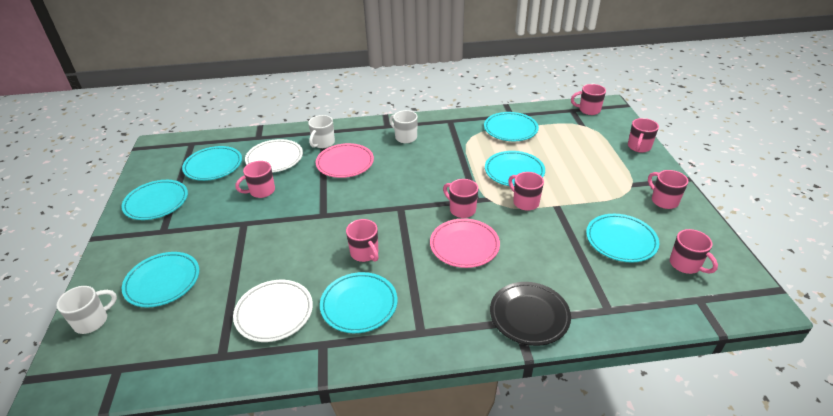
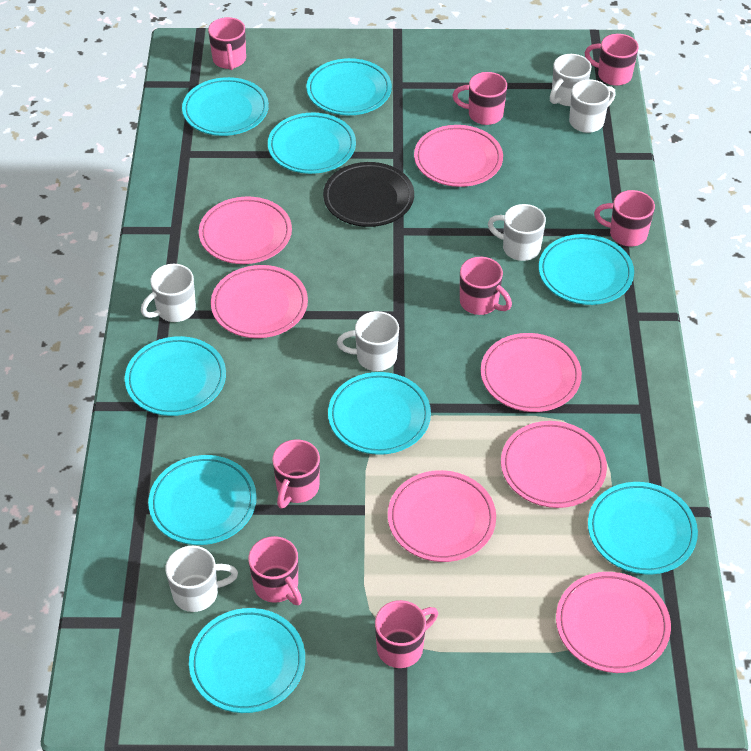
pink plate: 2 -> 7
turquoise plate: 7 -> 9
white mug: 3 -> 6
white plate: 2 -> 0

